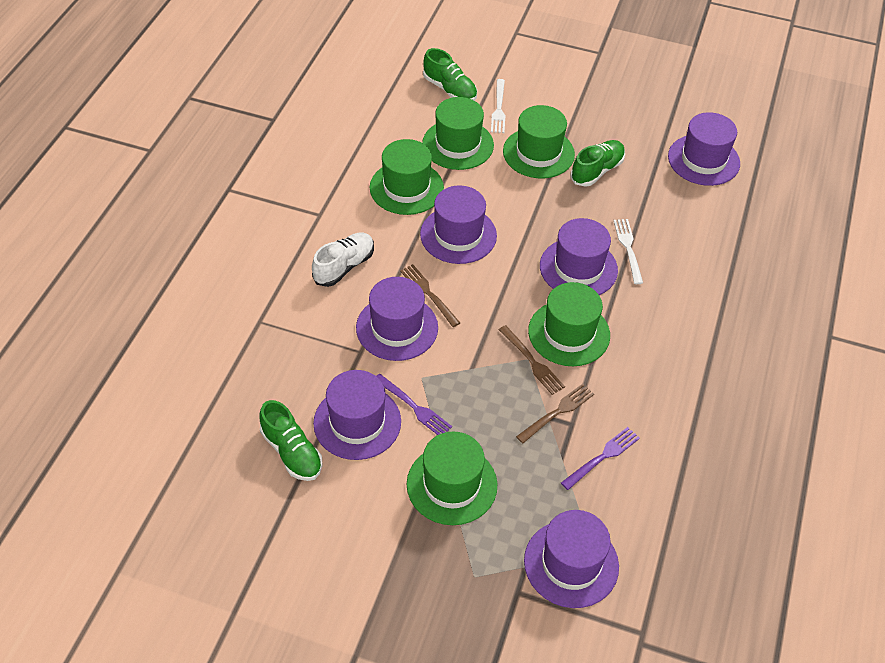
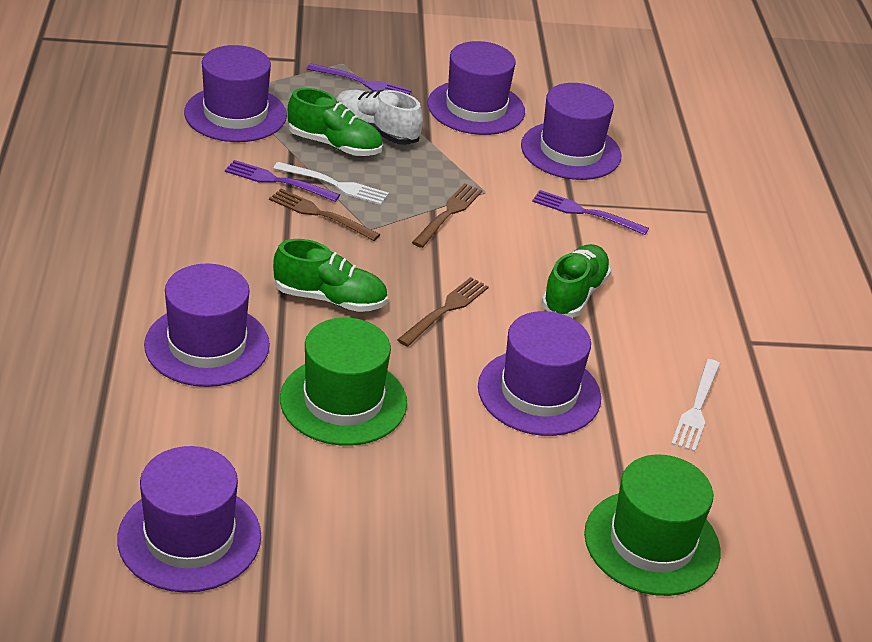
green hat: 5 -> 2
purple fork: 2 -> 3

